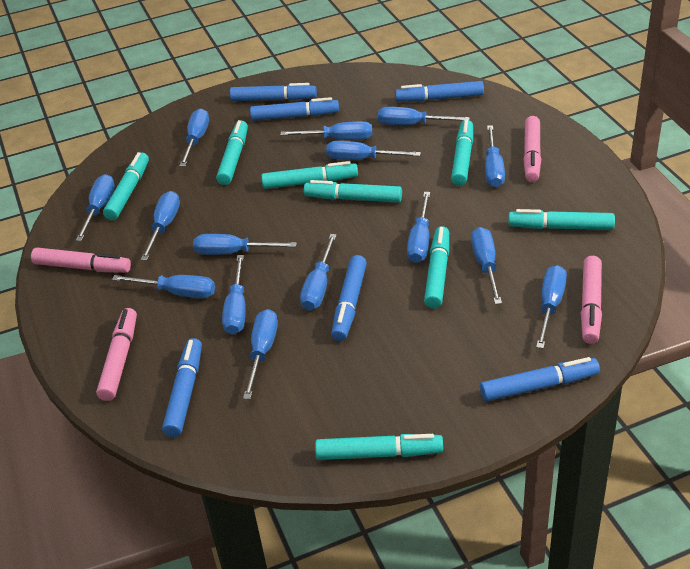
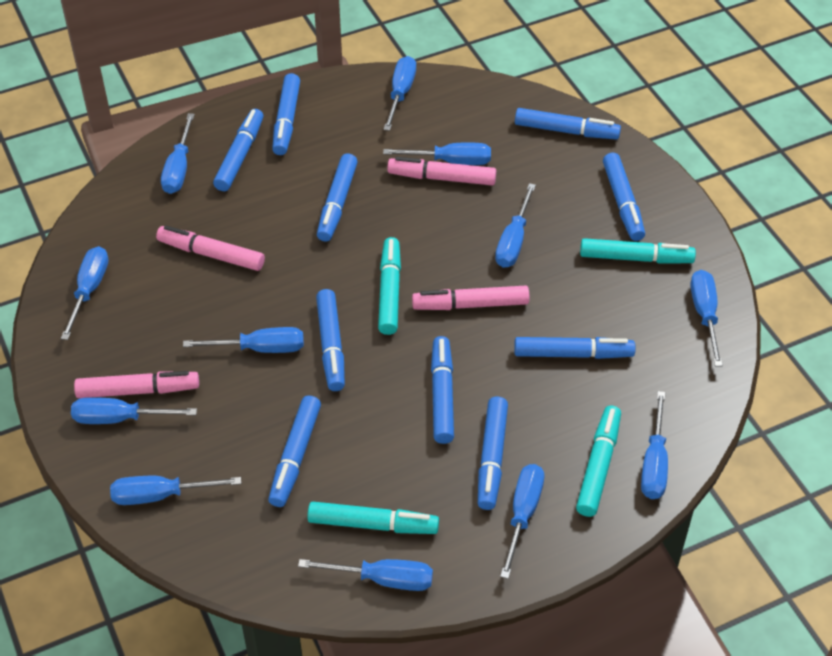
blue marker: 6 -> 10
blue screwdriver: 15 -> 12
turquoise marker: 8 -> 4

